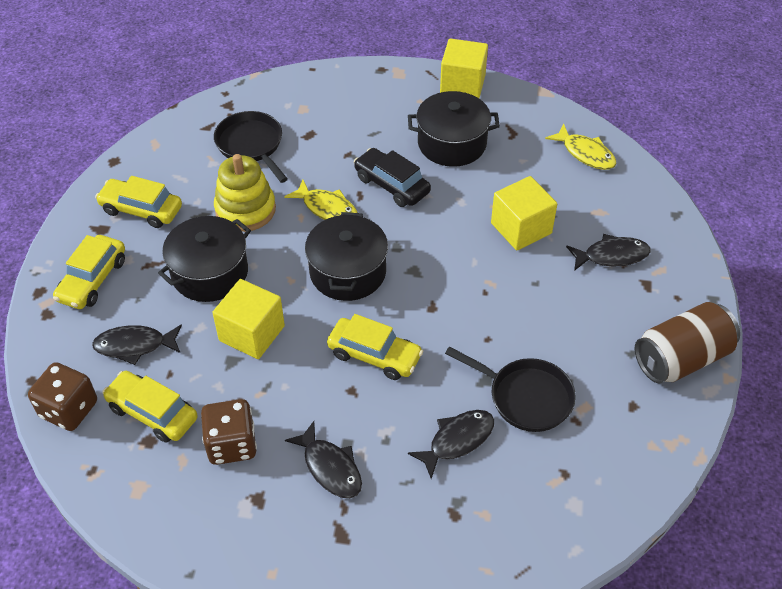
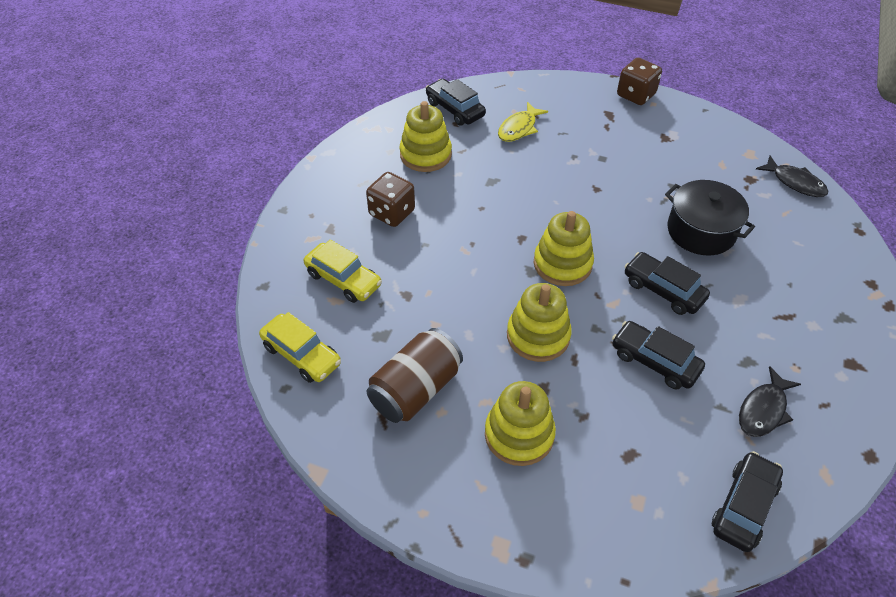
black car: 1 -> 4
black fish: 4 -> 2
black pan: 2 -> 0
black pot: 3 -> 1
yellow car: 4 -> 2
yellow cube: 3 -> 0
yellow fish: 2 -> 1
yellow stacking toy: 1 -> 4

